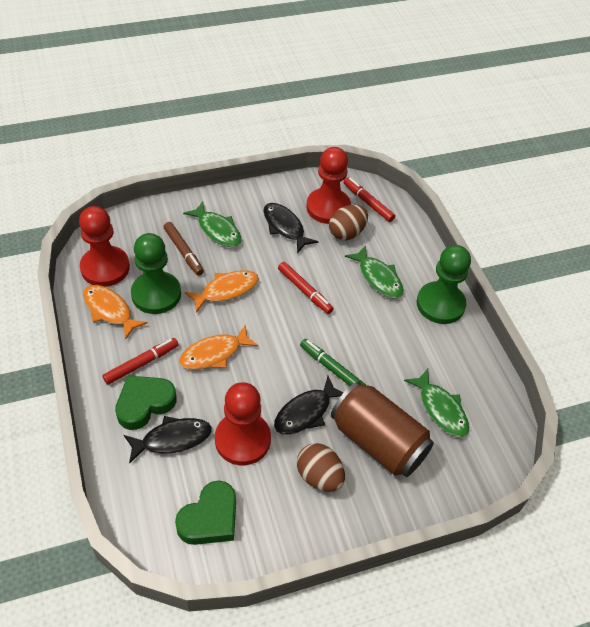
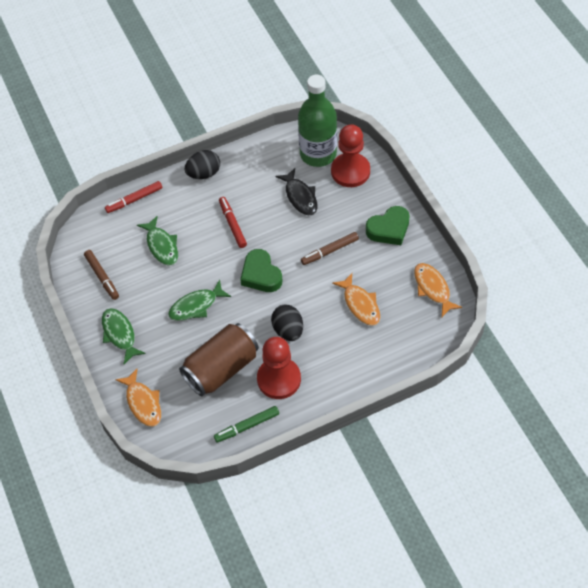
black egg: 0 -> 2
black fish: 3 -> 1
brown egg: 2 -> 0
brown marker: 1 -> 2
green bottle: 0 -> 1
green pawn: 2 -> 0
red marker: 3 -> 2
red pawn: 3 -> 2

